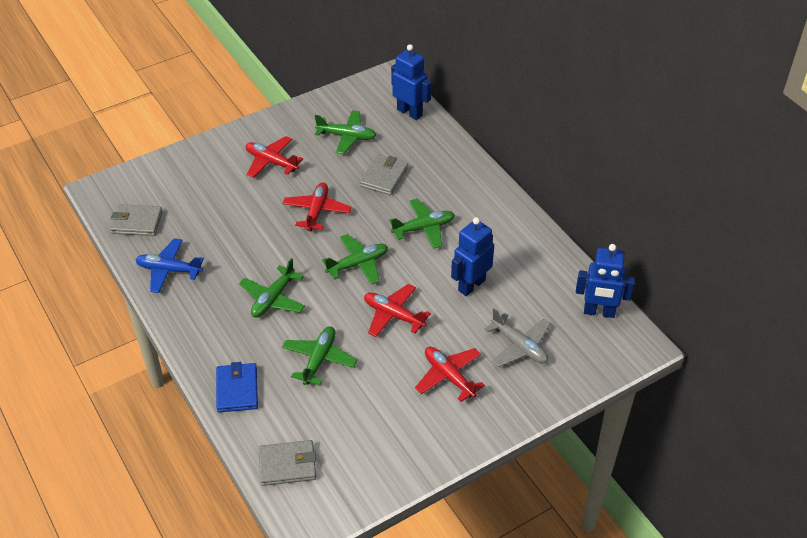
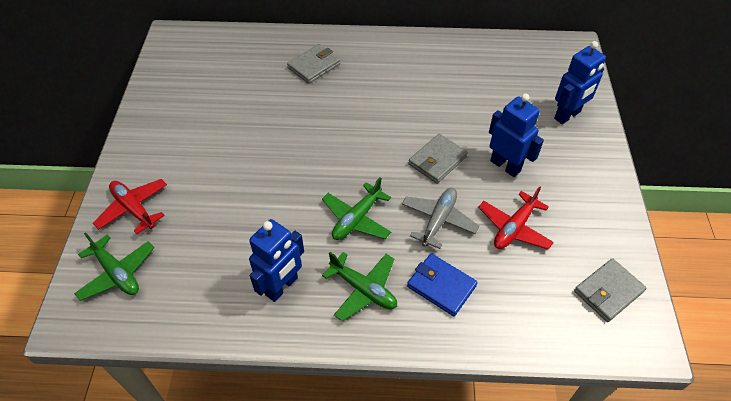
blue plane: 1 -> 0
green plane: 5 -> 3
red plane: 4 -> 2

